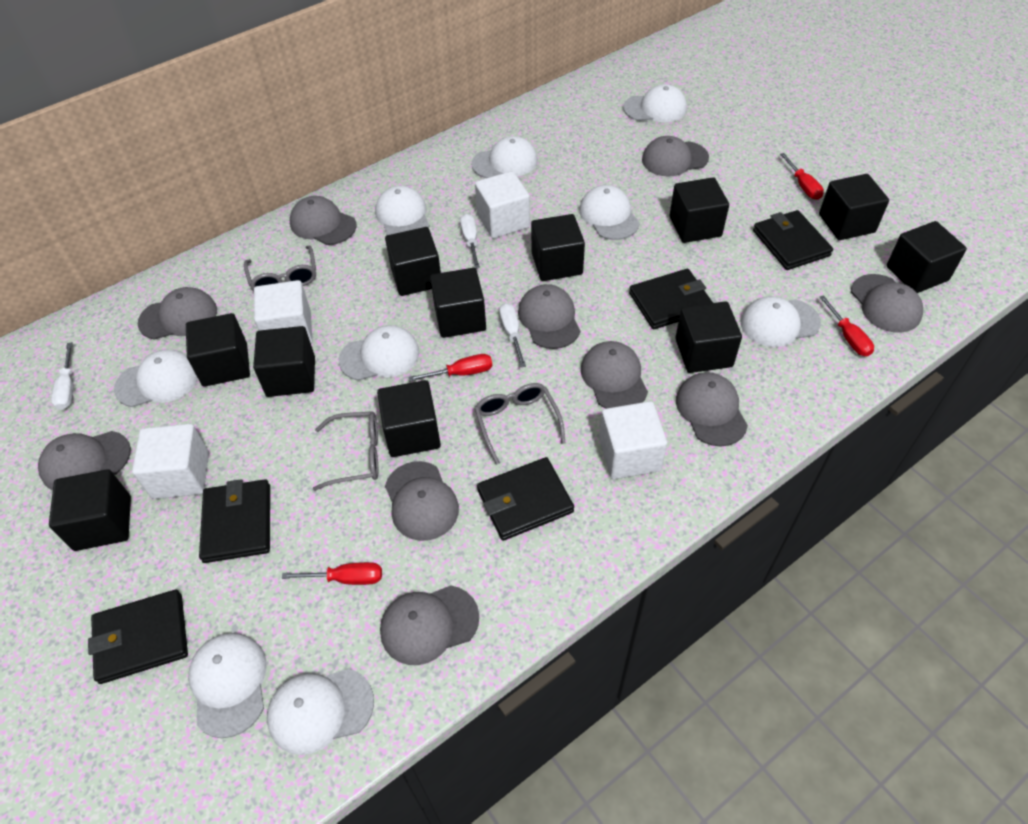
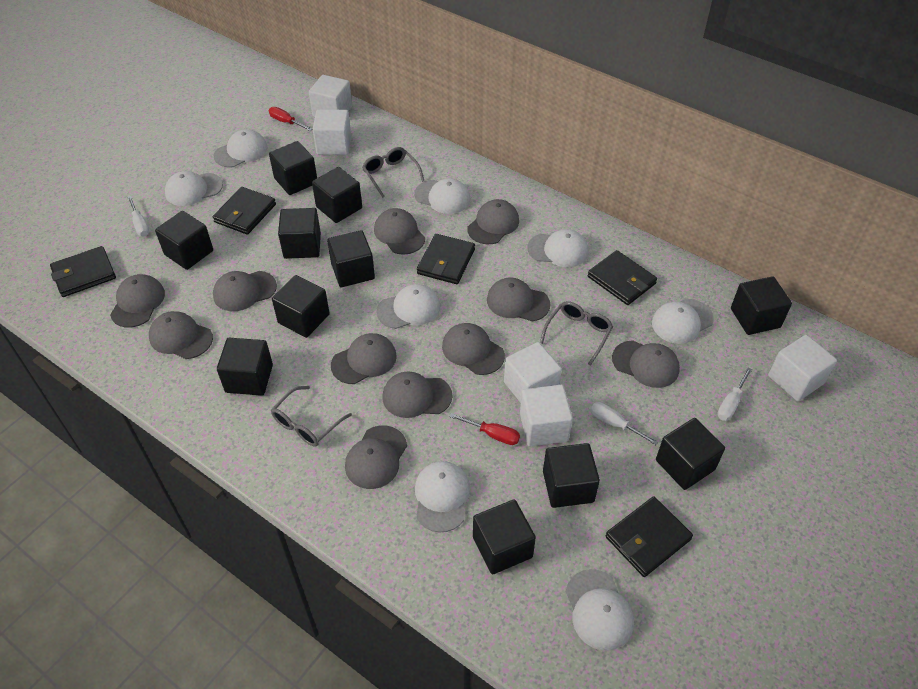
grey cap: 10 -> 11
red screwdriver: 4 -> 2
white cap: 9 -> 8
white cube: 4 -> 5

